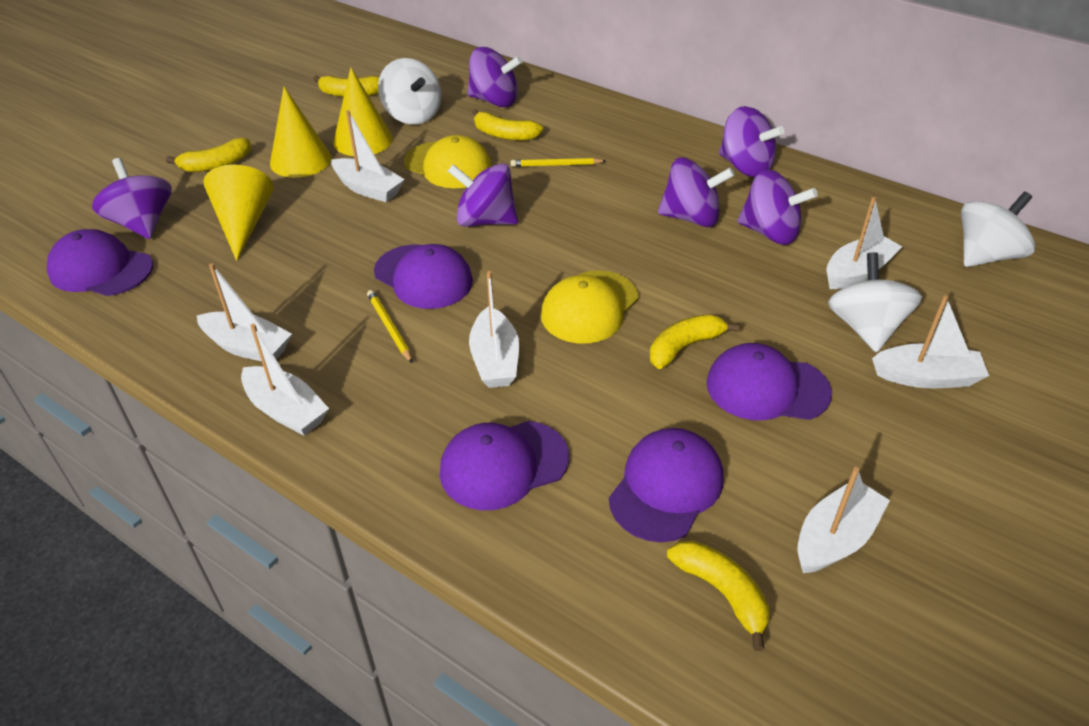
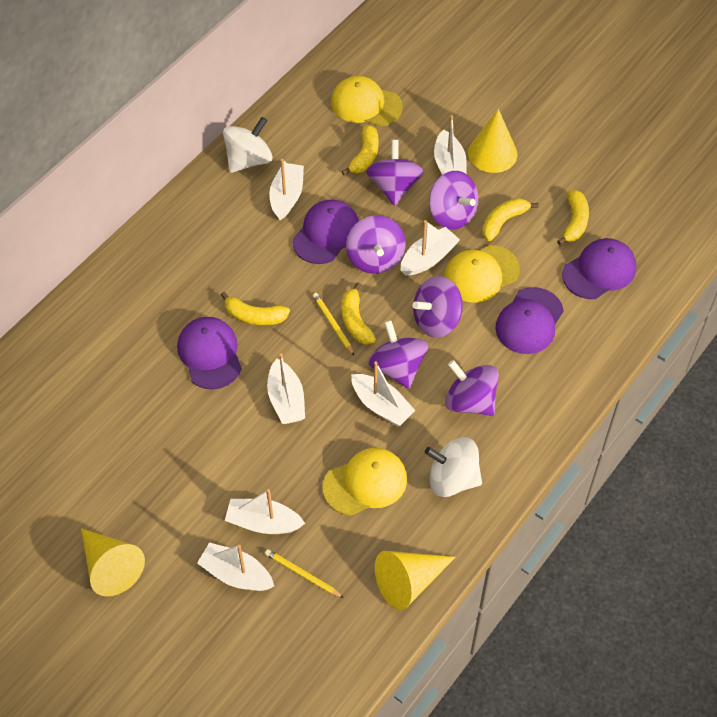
purple cap: 5 -> 4
white spinning top: 3 -> 2
yellow cap: 2 -> 3

